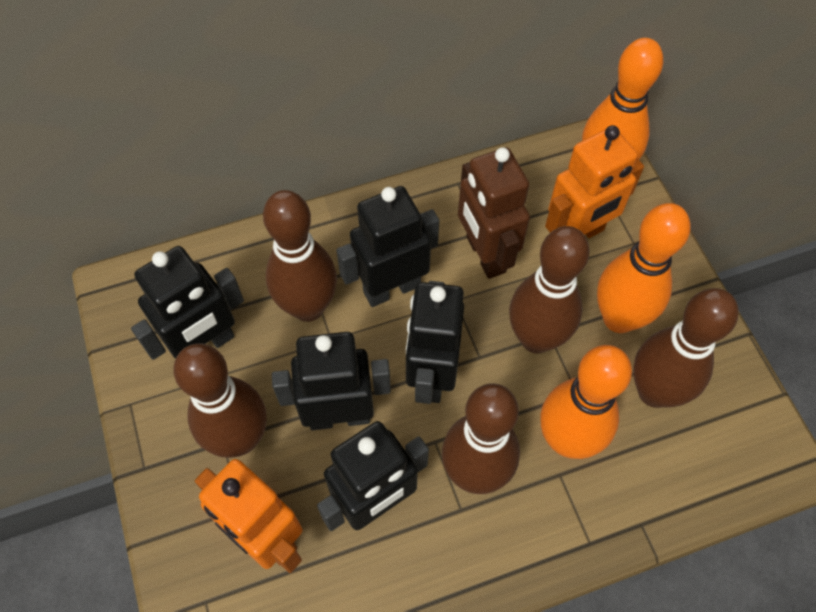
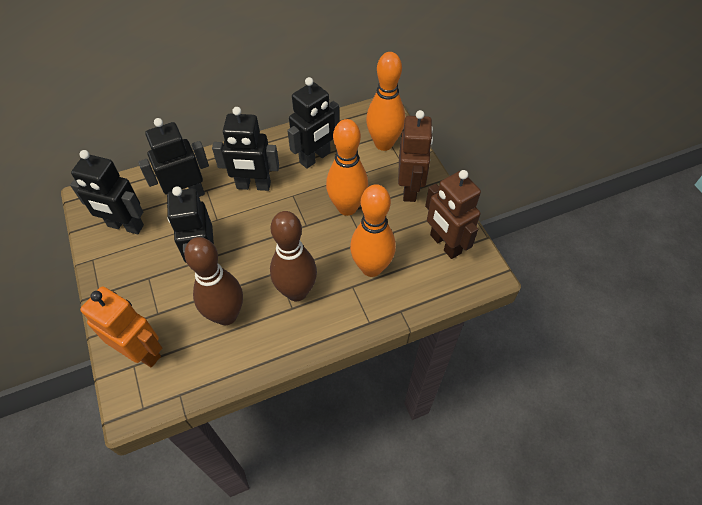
brown bowling pin: 5 -> 2
brown robot: 1 -> 2
orange robot: 2 -> 1

